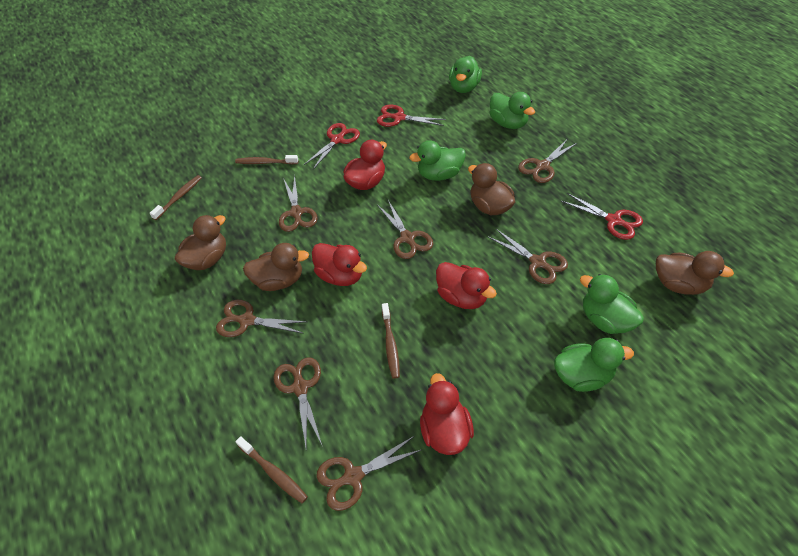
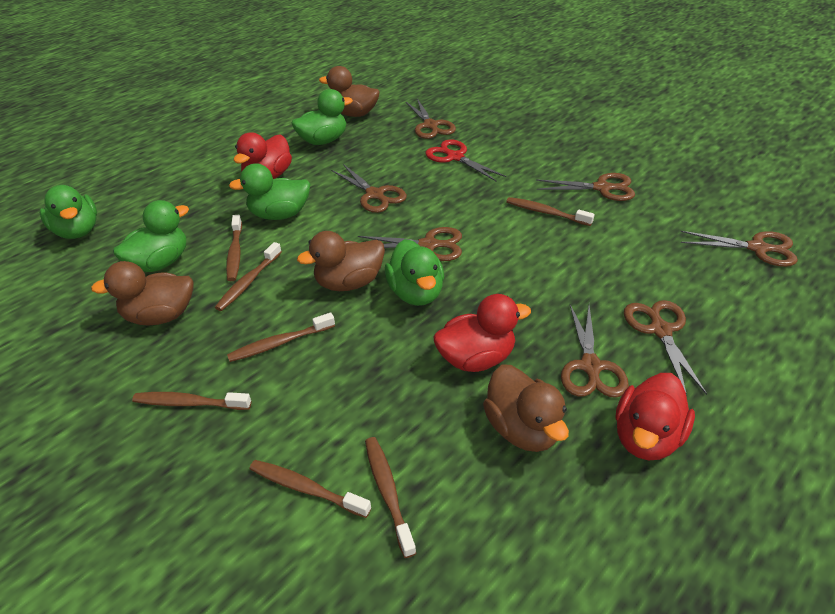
brown toothbrush: 4 -> 7
red duck: 4 -> 3
red scissors: 3 -> 1

